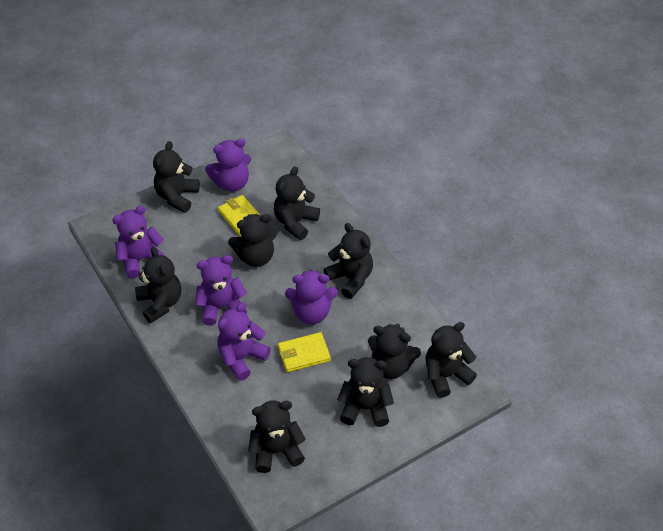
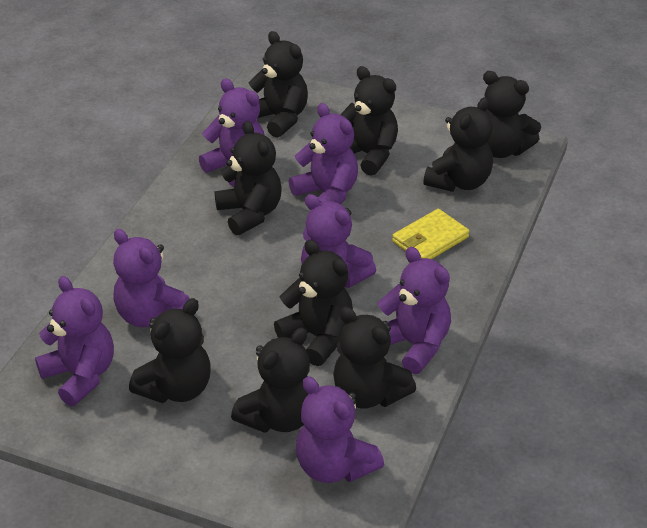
purple teddy bear: 5 -> 7
yellow wallet: 2 -> 1

